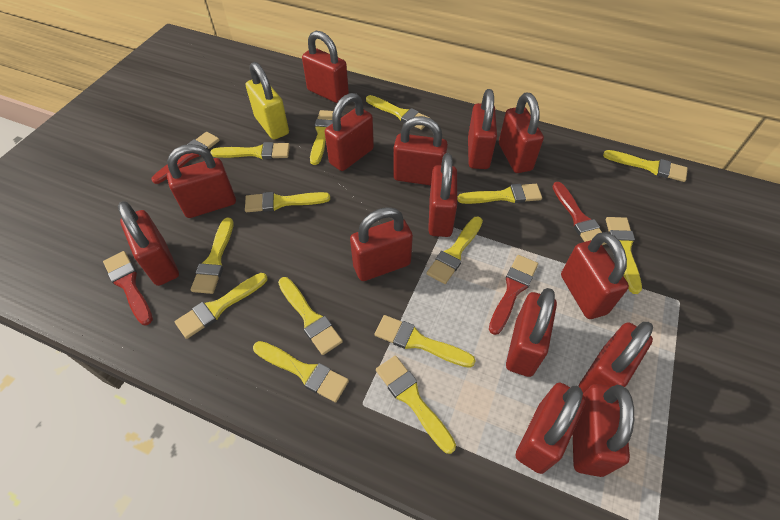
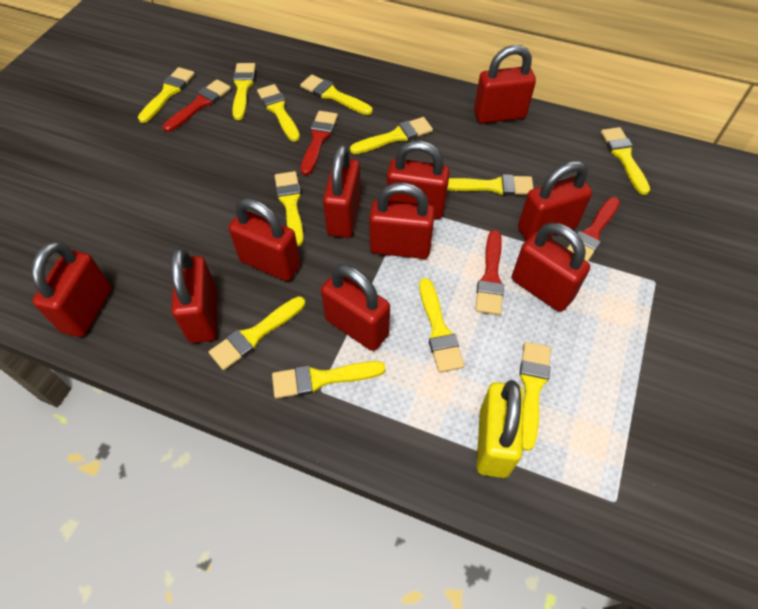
red padlock: 14 -> 10
yellow brush: 14 -> 12

